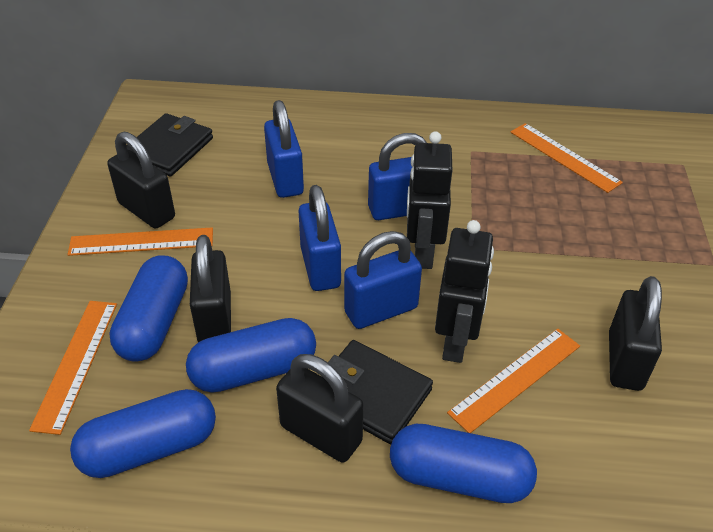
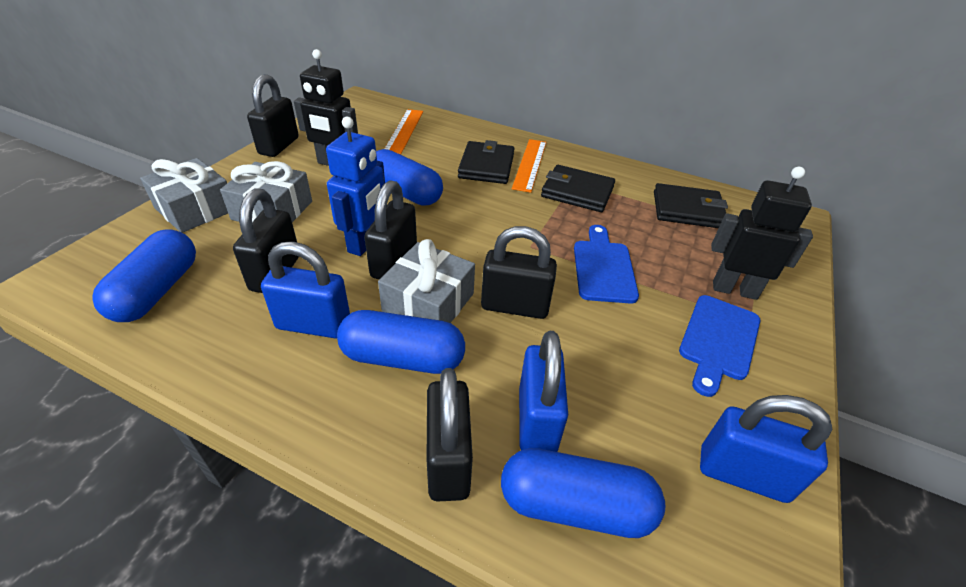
black padlock: 4 -> 5
black wallet: 2 -> 3
blue cutting board: 0 -> 2
blue padlock: 4 -> 3
blue robot: 0 -> 1
grey gift: 0 -> 3
orange ruler: 4 -> 2

